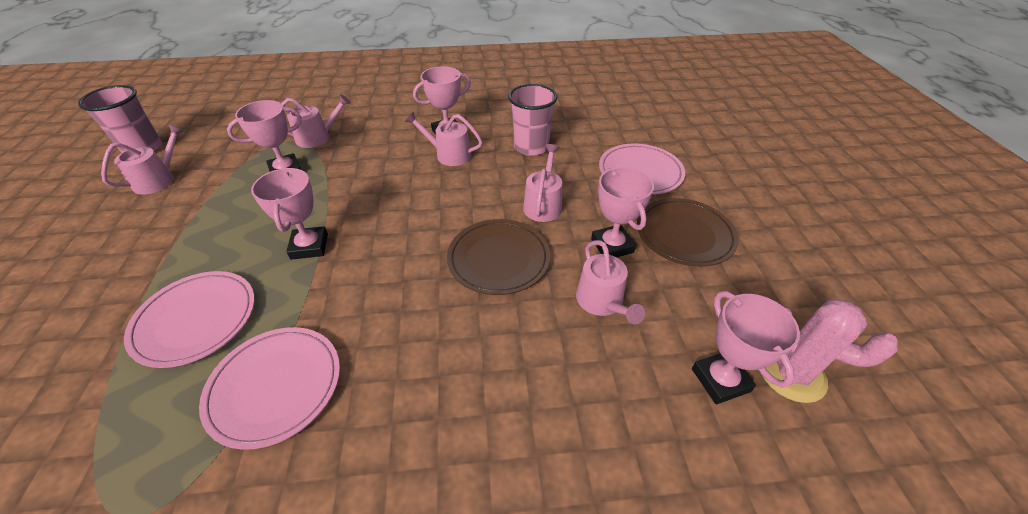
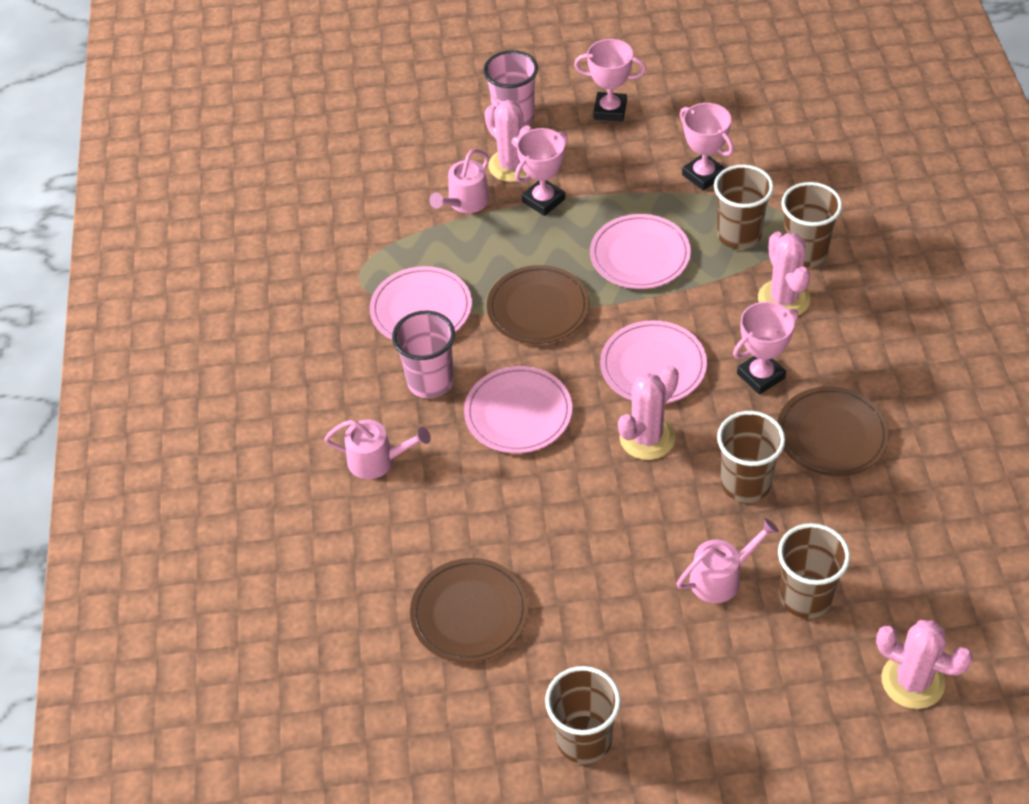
brown cup: 0 -> 5
brown plate: 2 -> 3
pink cactus: 1 -> 4
pink plate: 3 -> 4
pink trophy: 5 -> 4
pink watering can: 5 -> 3

